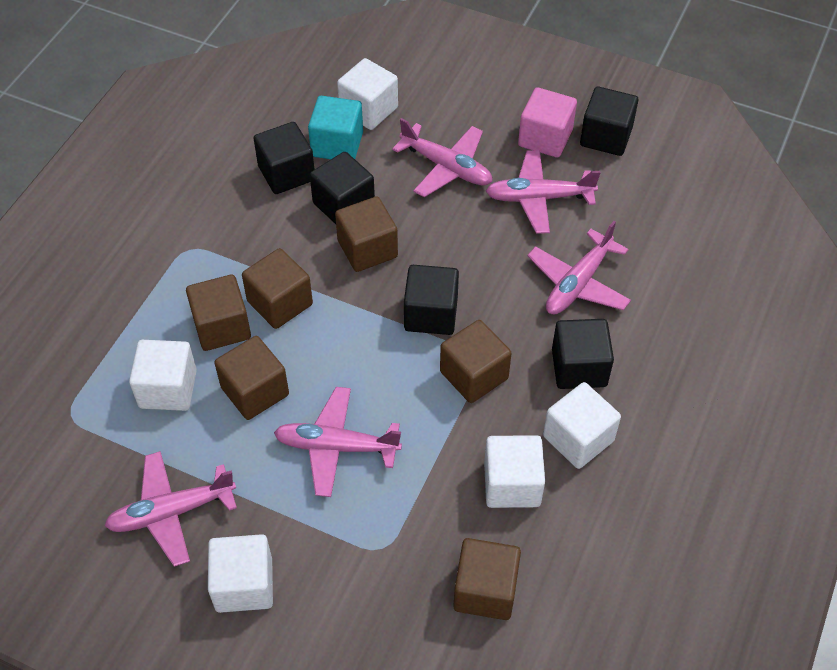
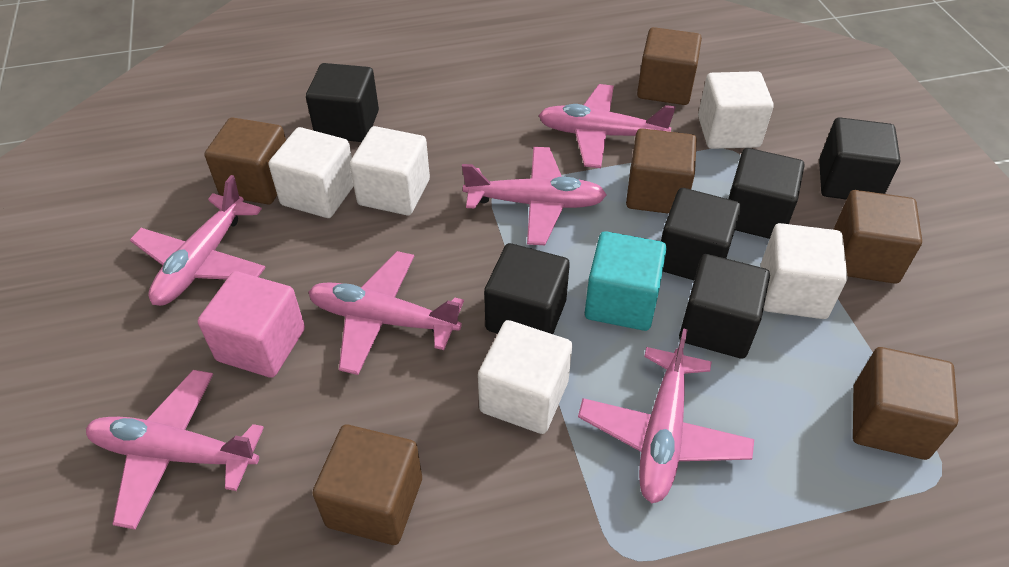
black cube: 5 -> 6
pink plane: 5 -> 6

